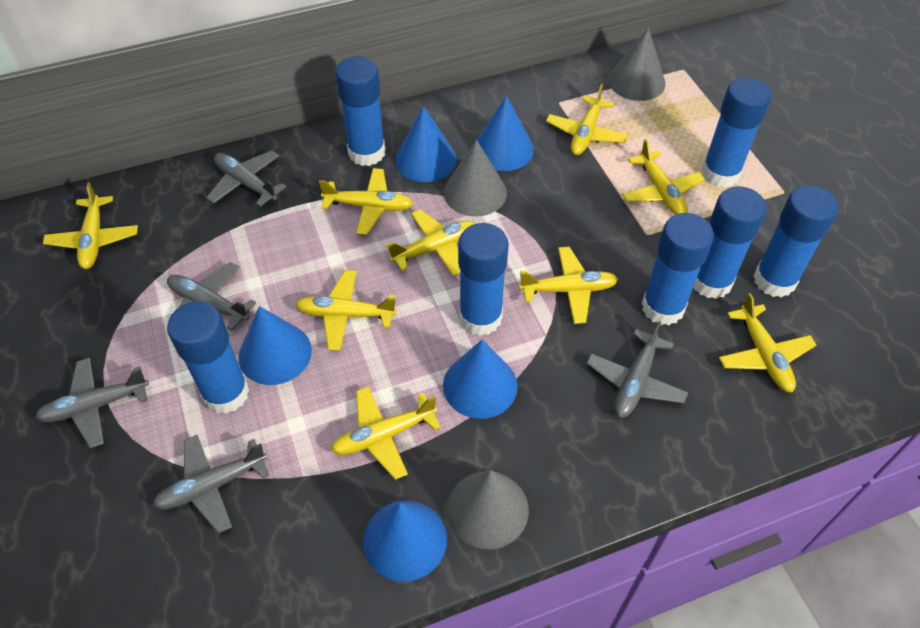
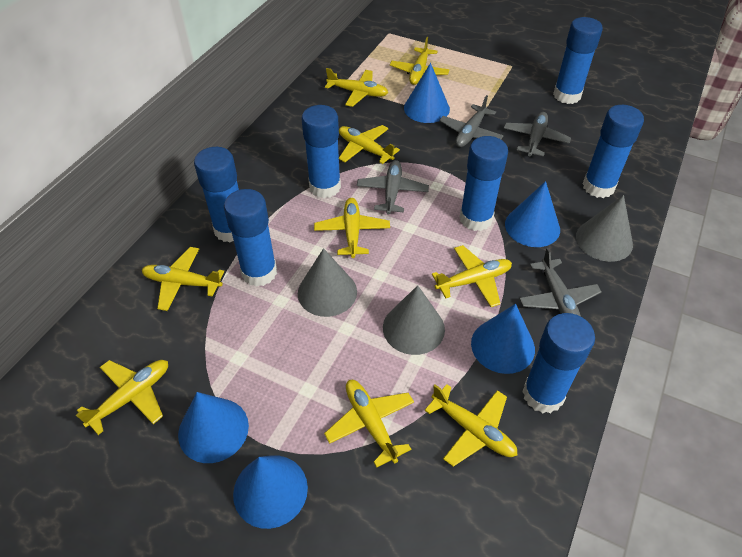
grey plane: 5 -> 4

